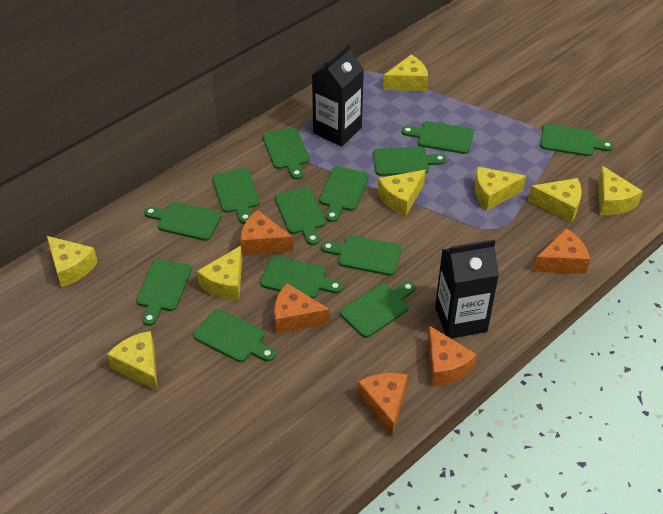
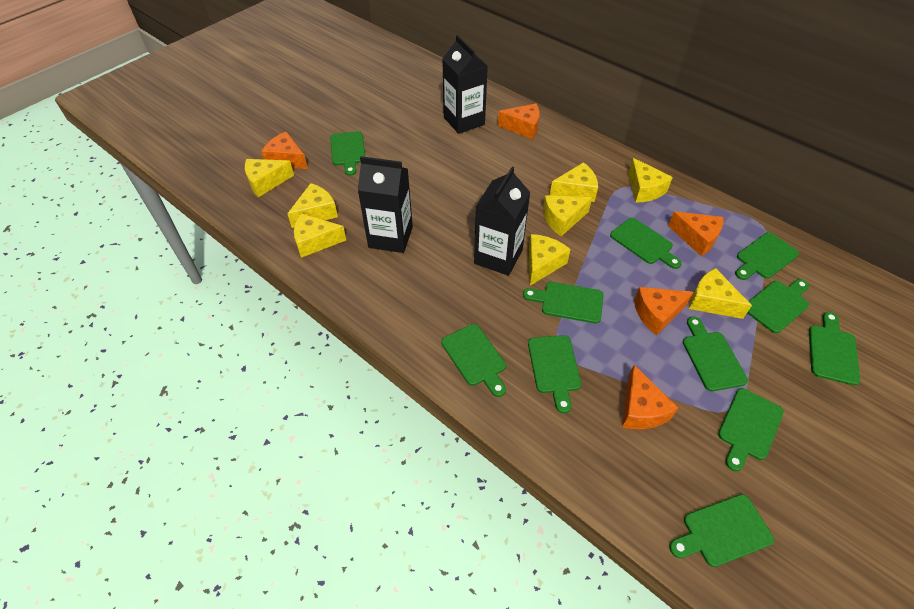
black carton: 2 -> 3
green cutting board: 13 -> 11

